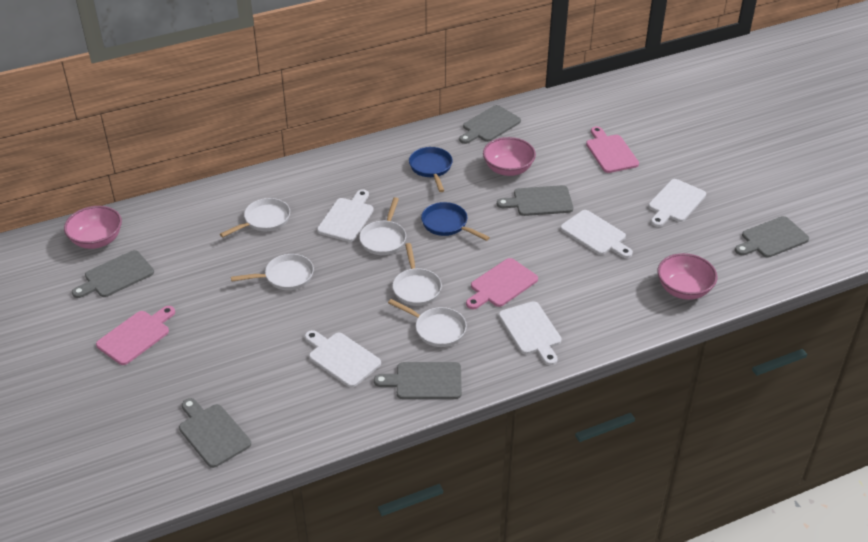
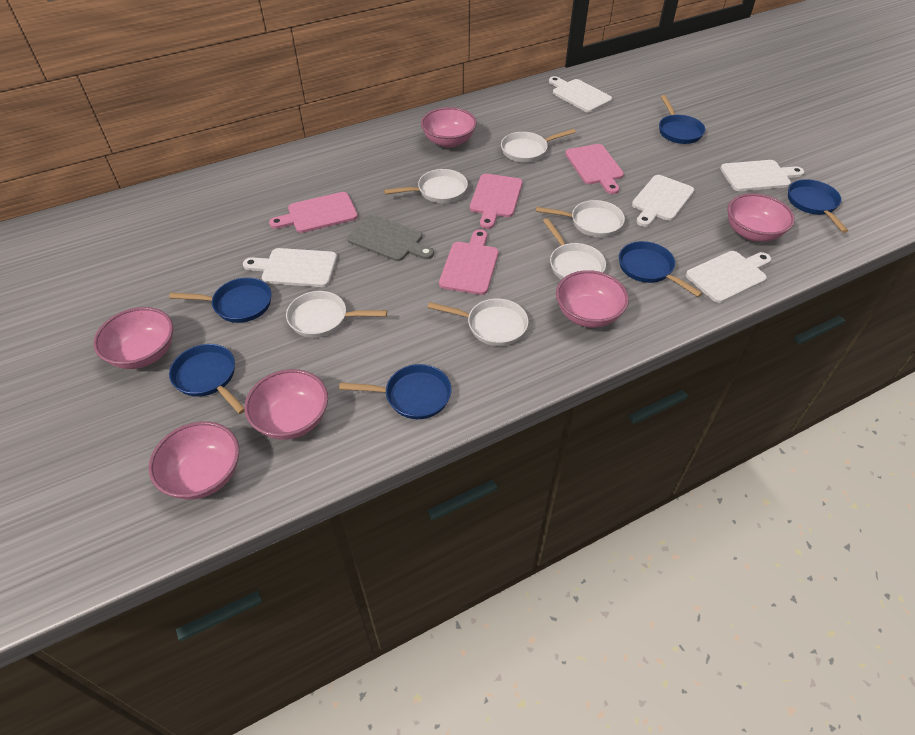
blue pan: 2 -> 6
grey cutting board: 6 -> 1
pink bowl: 3 -> 6
pink cutting board: 3 -> 4
white pan: 5 -> 6

